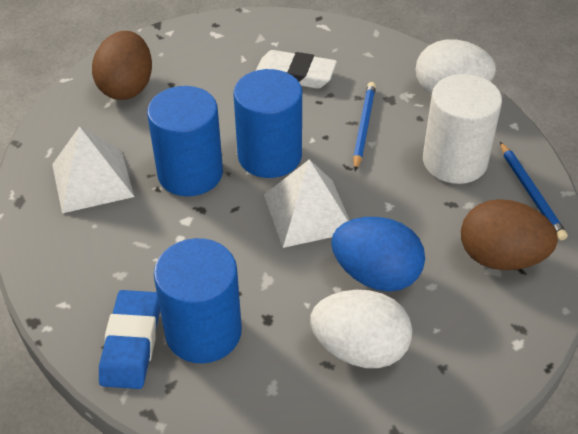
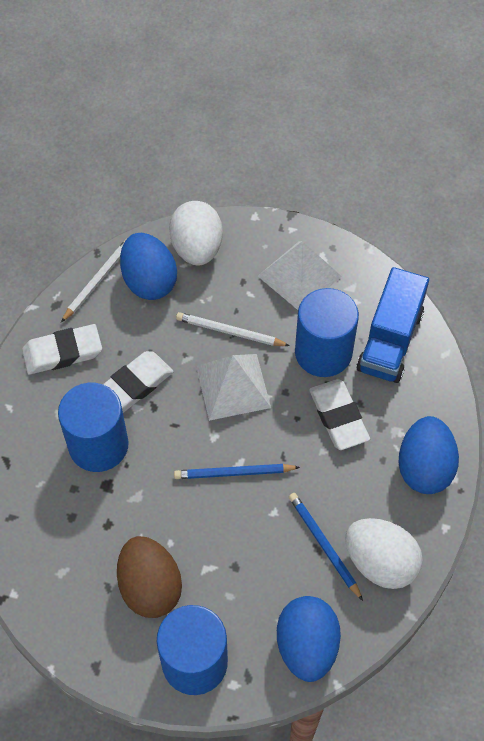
blue egg: 1 -> 3
blue eraser: 1 -> 0
blue truck: 0 -> 1
brown egg: 2 -> 1
white cylinder: 1 -> 0
white eraser: 1 -> 3
white pencil: 0 -> 2

